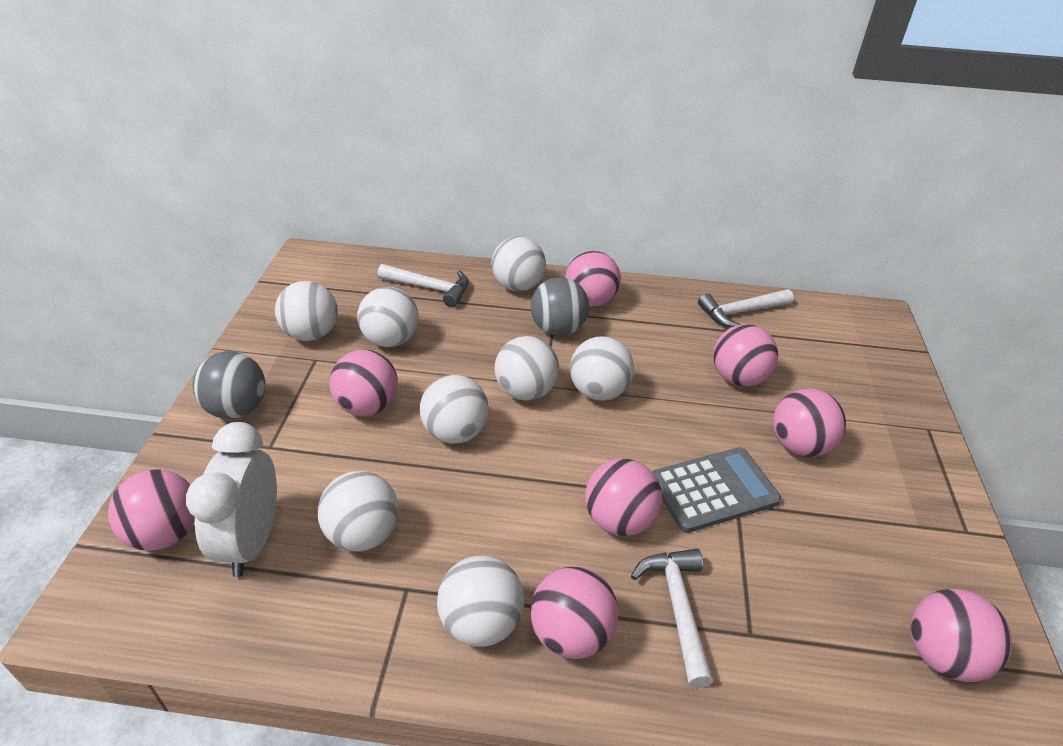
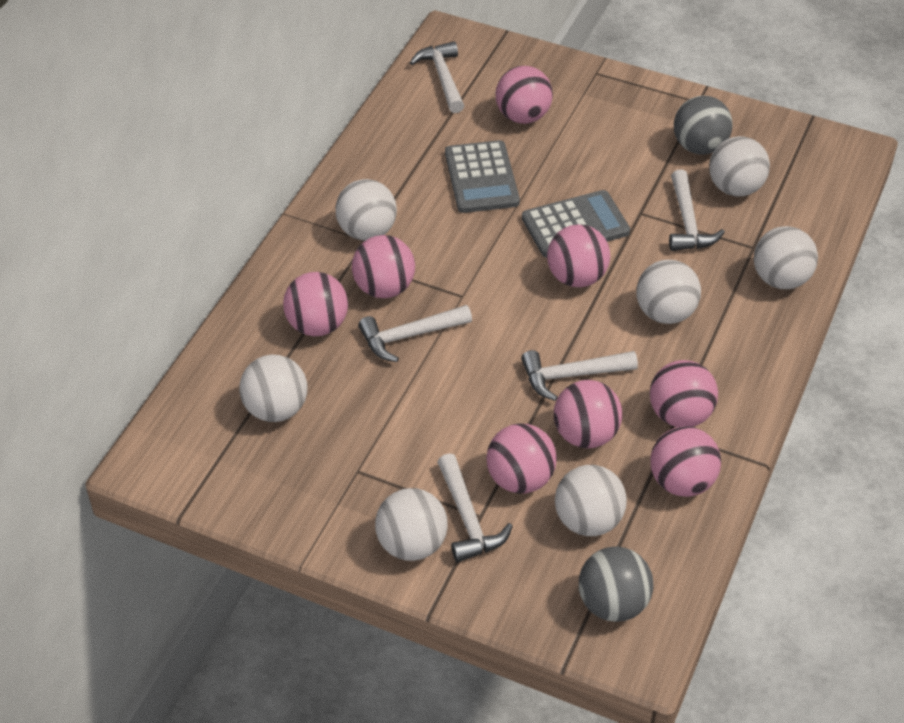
grey calculator: 1 -> 2
white ball: 8 -> 7
white clock: 1 -> 0
white hammer: 3 -> 5

